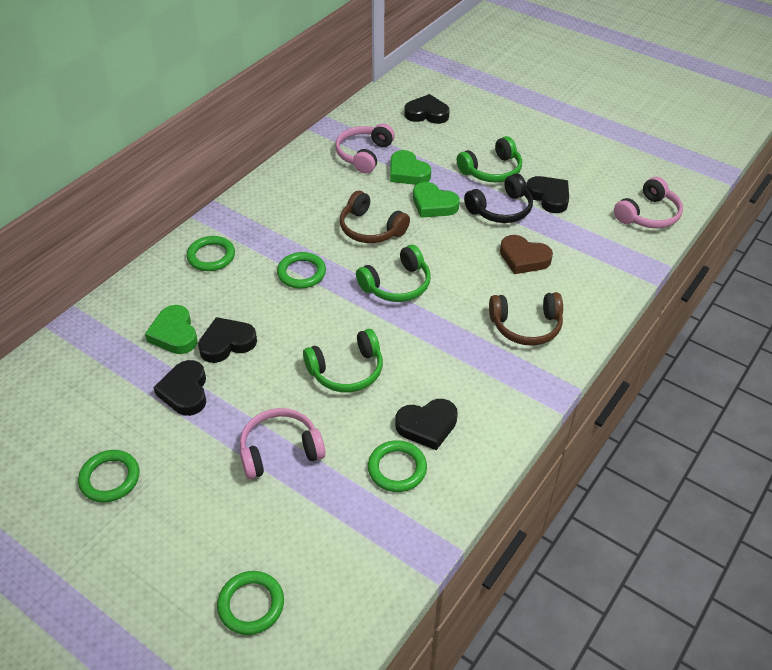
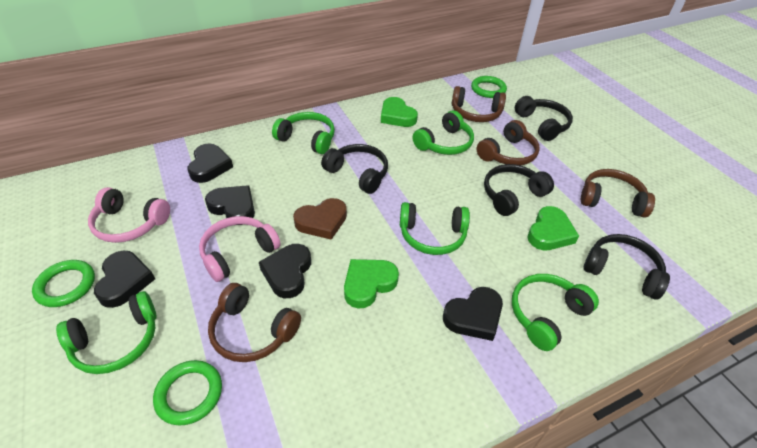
black headphones: 1 -> 4
brown headphones: 2 -> 4
green headphones: 3 -> 5
green ring: 5 -> 3
pink headphones: 3 -> 2

